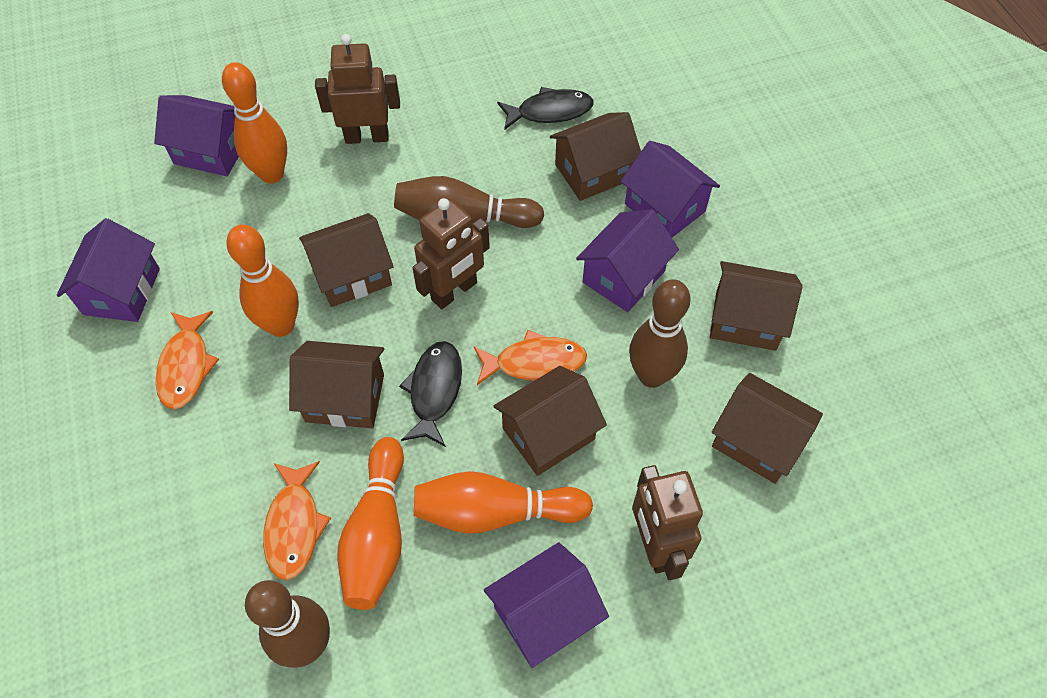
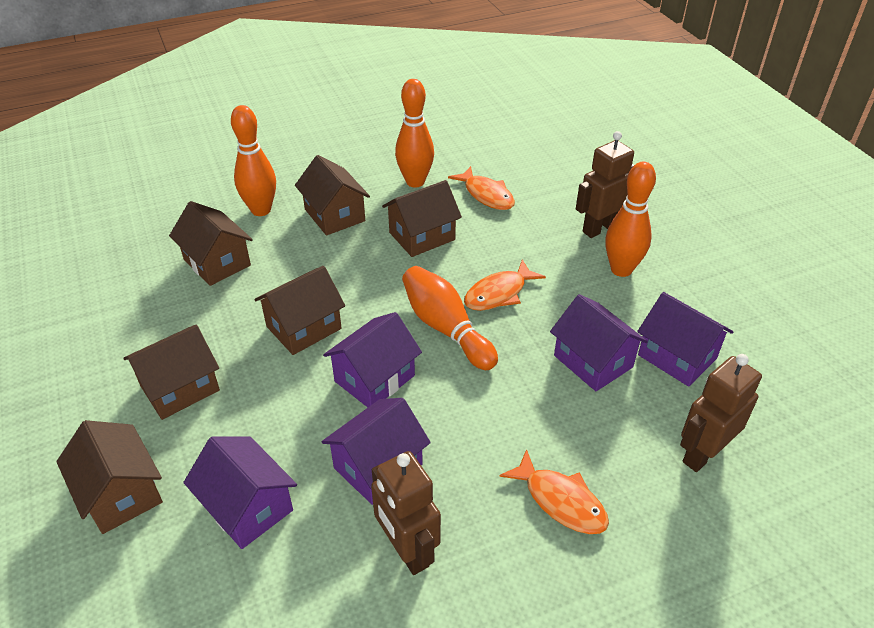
black fish: 2 -> 0
brown bowling pin: 3 -> 0

